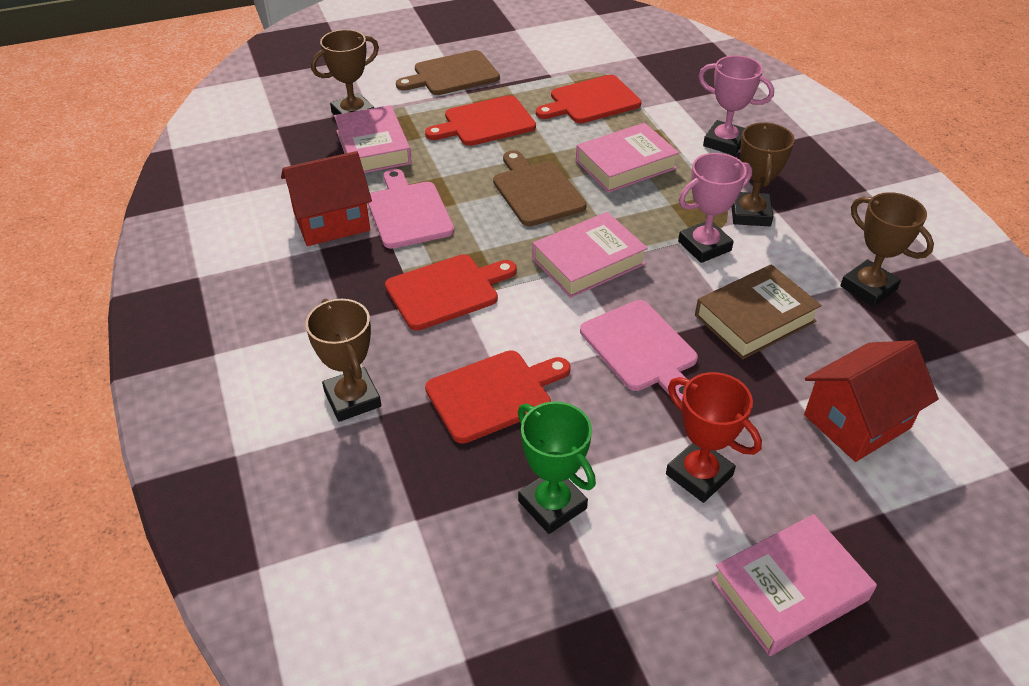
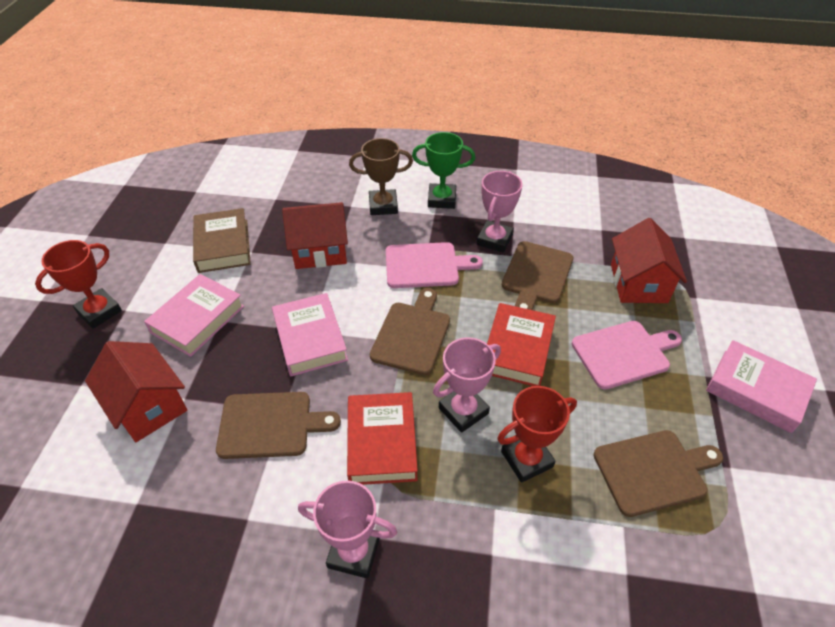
brown cutting board: 2 -> 4
brown trophy: 4 -> 1
pink book: 4 -> 3
pink trophy: 2 -> 3
red book: 0 -> 2
red cutting board: 4 -> 0
red house: 2 -> 3
red trophy: 1 -> 2

